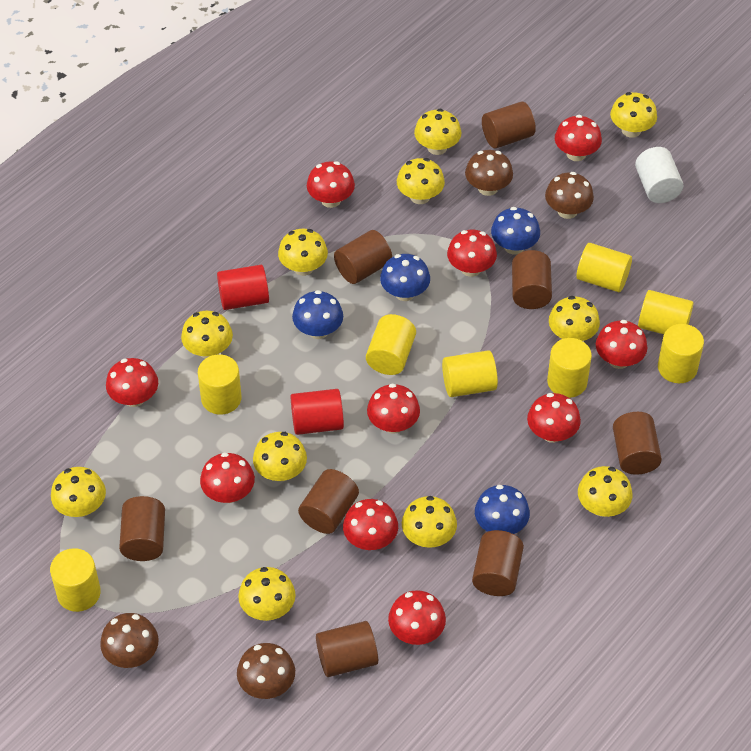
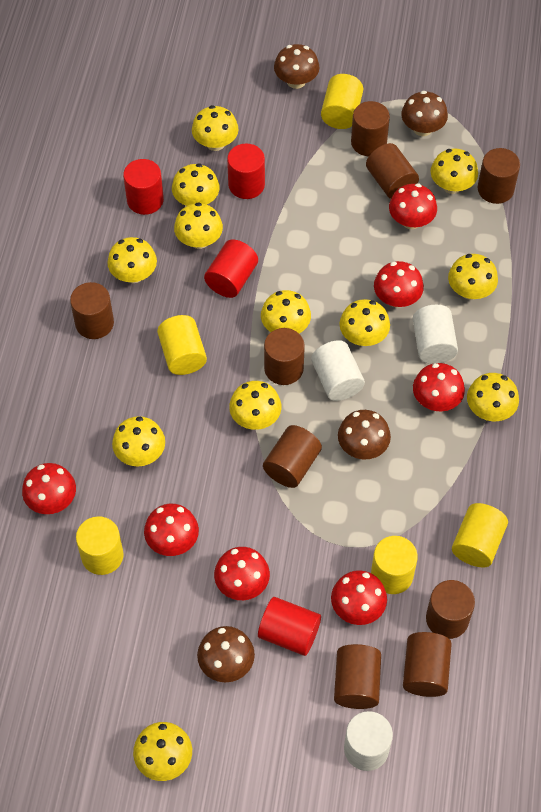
blue mushroom: 4 -> 0
brown cylinder: 8 -> 9
red cylinder: 2 -> 4
red mushroom: 10 -> 7
white cylinder: 1 -> 3
yellow cylinder: 8 -> 5
yellow mushroom: 11 -> 12

